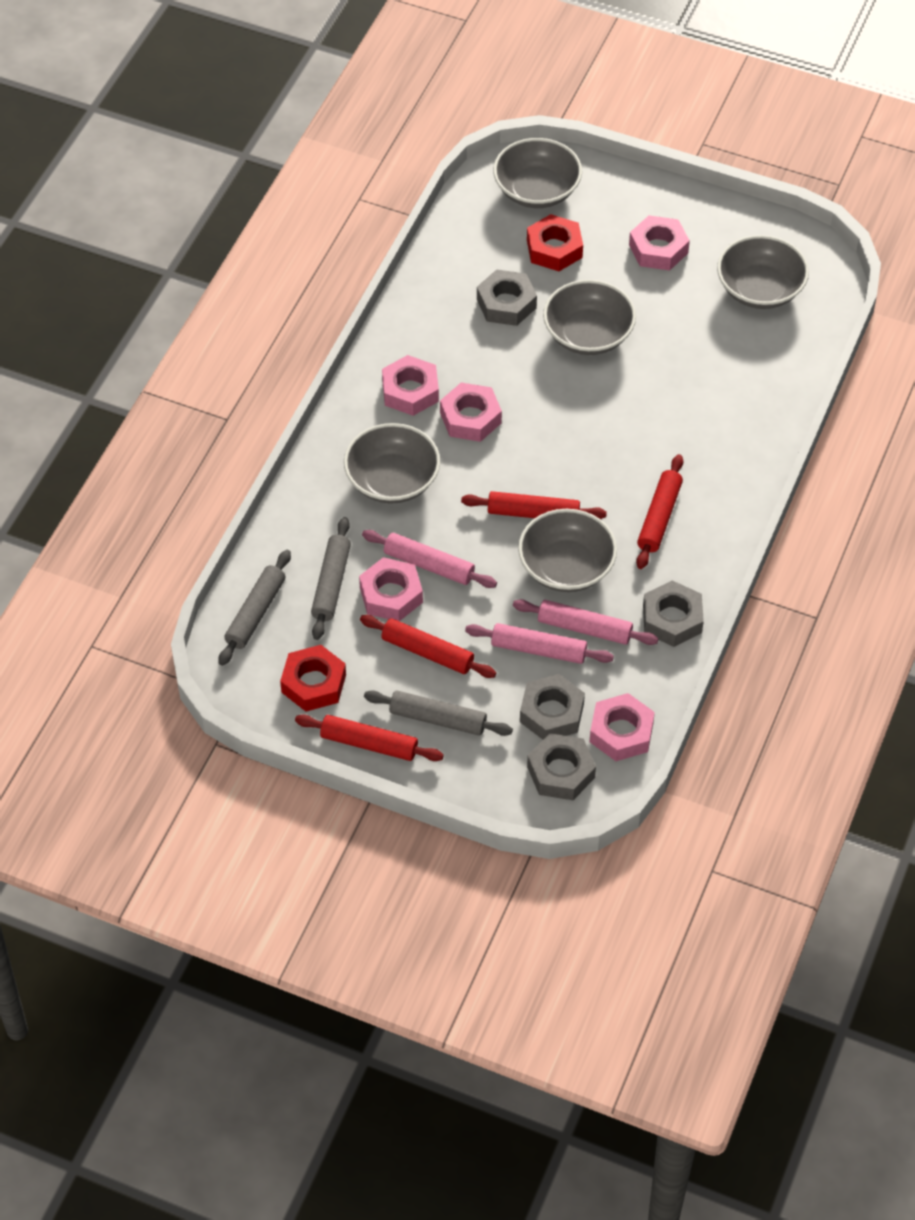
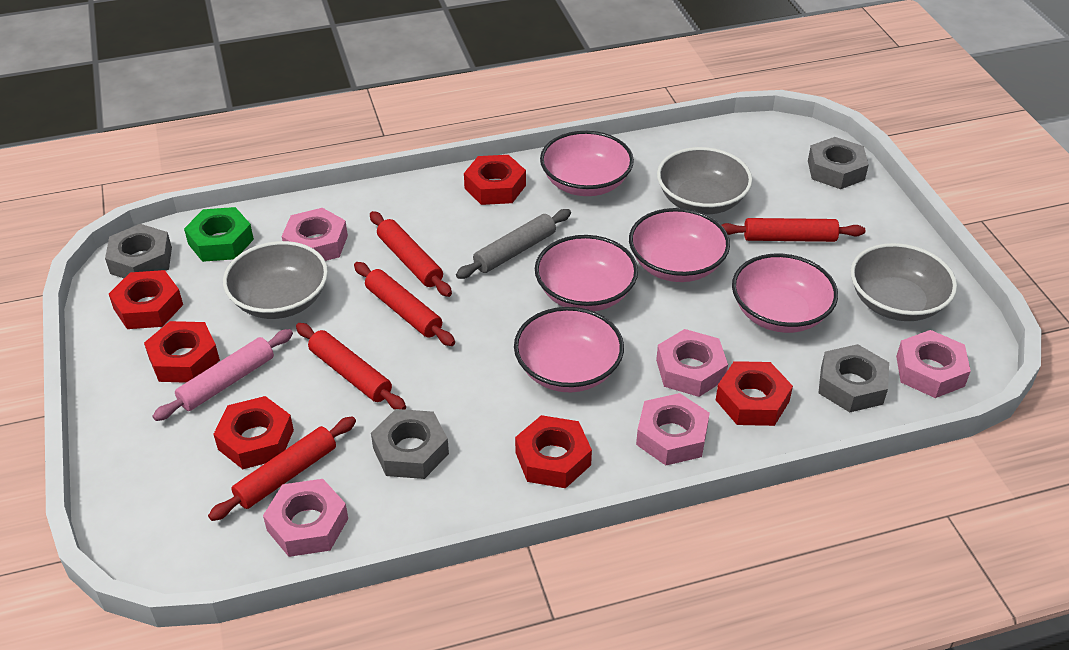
green nut: 0 -> 1
grey bowl: 5 -> 3
grey rolling pin: 3 -> 1
pink bowl: 0 -> 5
pink rolling pin: 3 -> 1
red nut: 2 -> 6
red rolling pin: 4 -> 5

